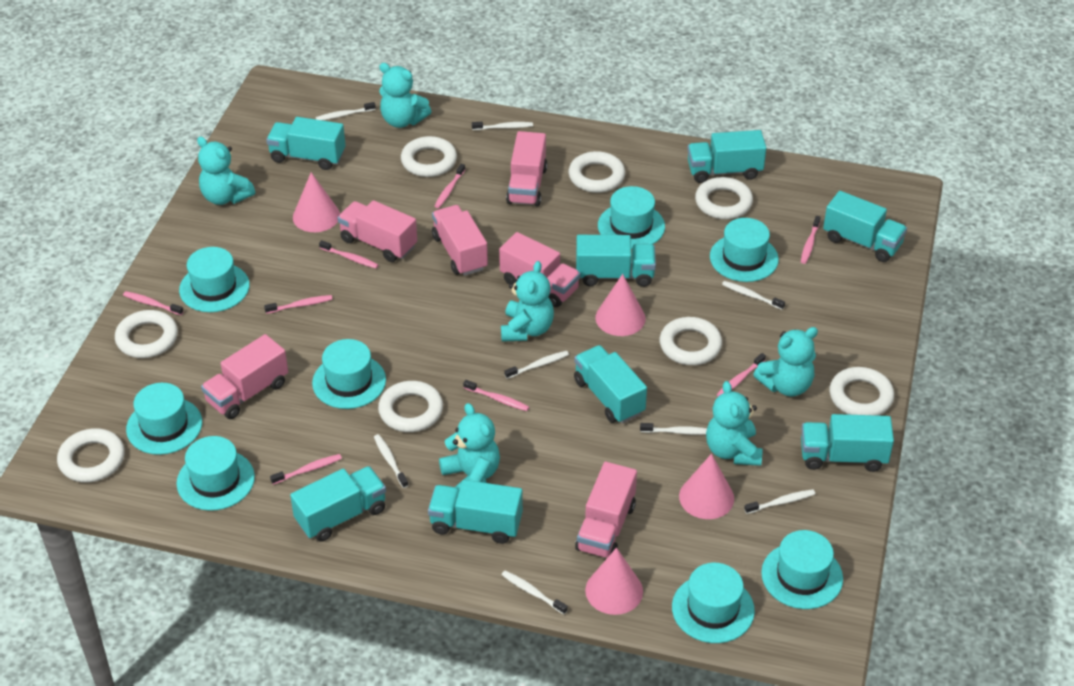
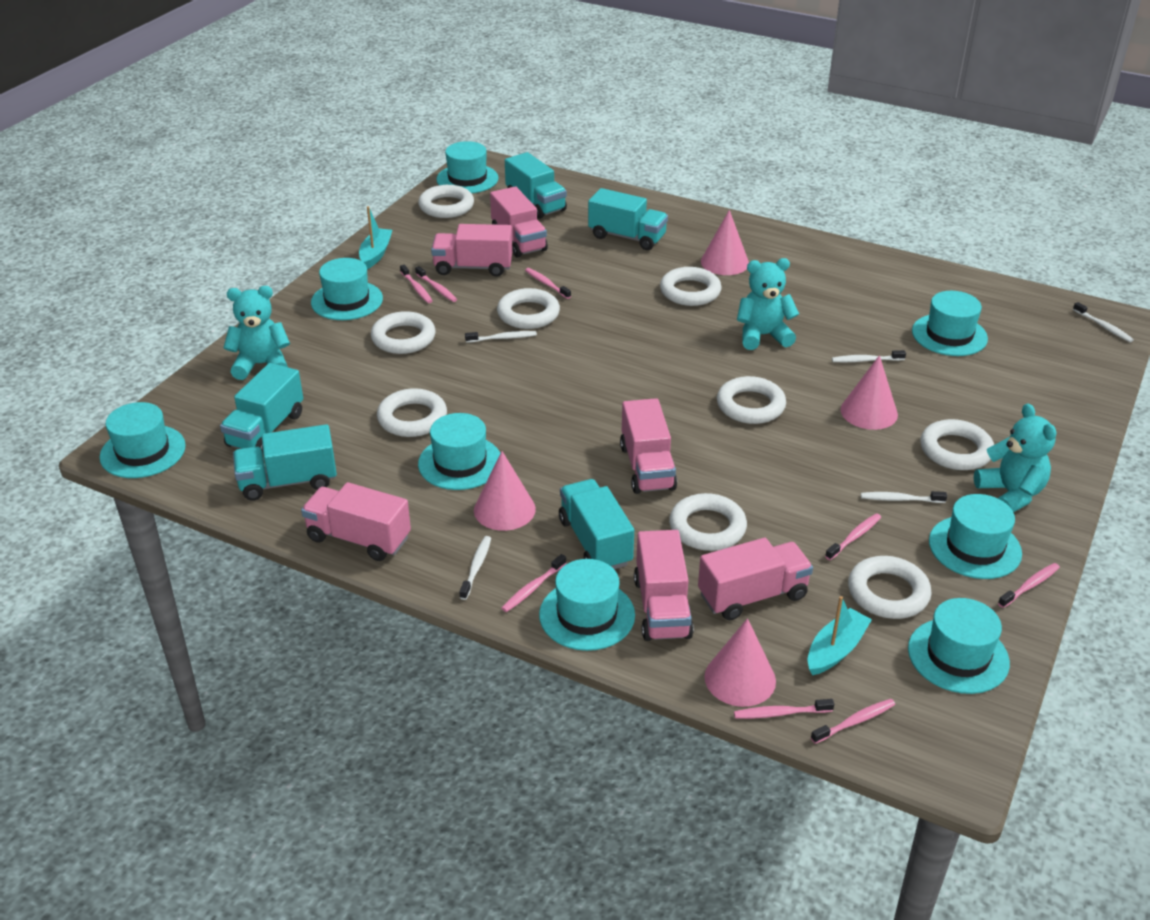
turquoise boat: 0 -> 2
turquoise teddy bear: 6 -> 3
turquoise truck: 8 -> 5
white ring: 8 -> 9
white toothbrush: 8 -> 5

